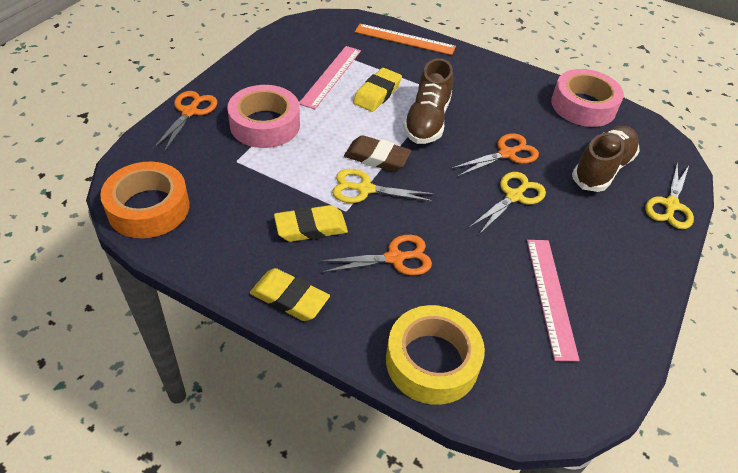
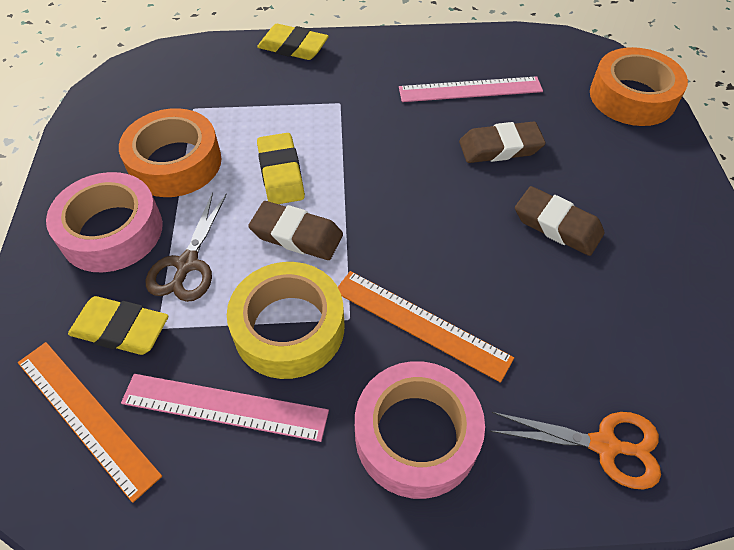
brown eraser: 1 -> 3
brown scissors: 0 -> 1
brown shoe: 2 -> 0
orange ruler: 1 -> 2
orange scissors: 3 -> 1
orange tape: 1 -> 2
yellow scissors: 3 -> 0

